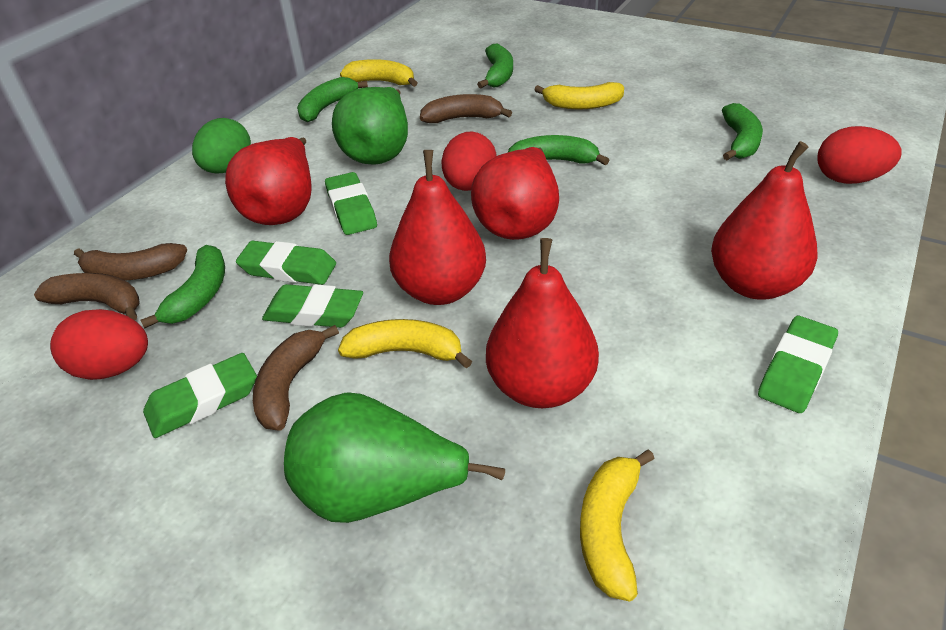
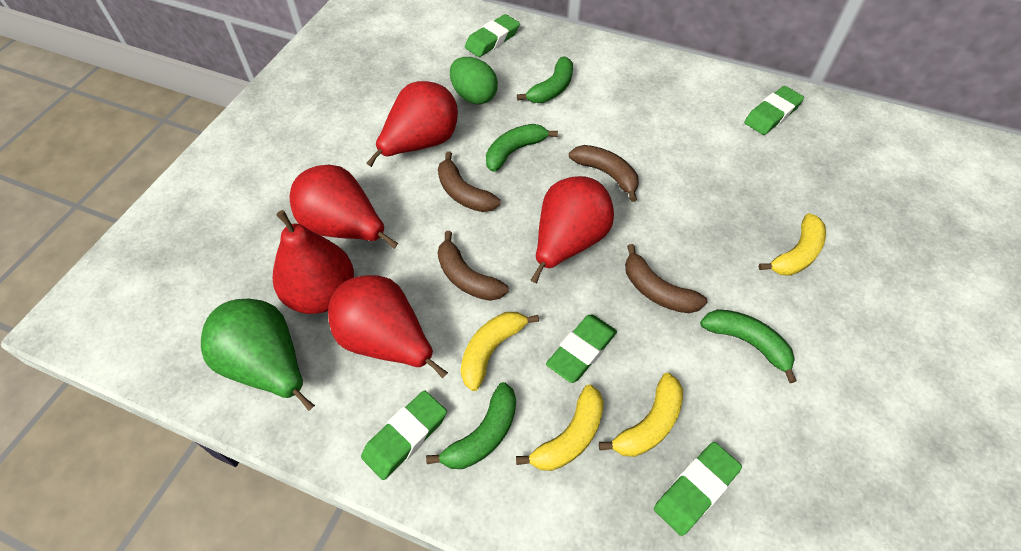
green banana: 5 -> 4
green pear: 2 -> 1
red egg: 3 -> 0

